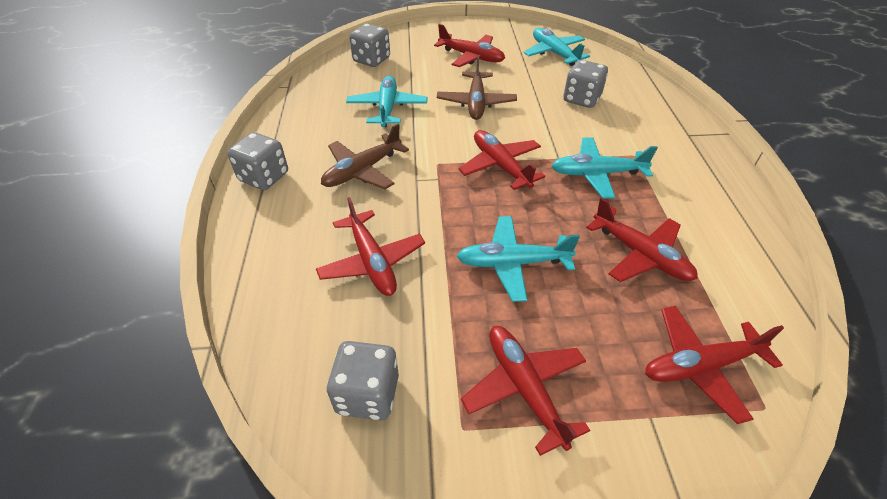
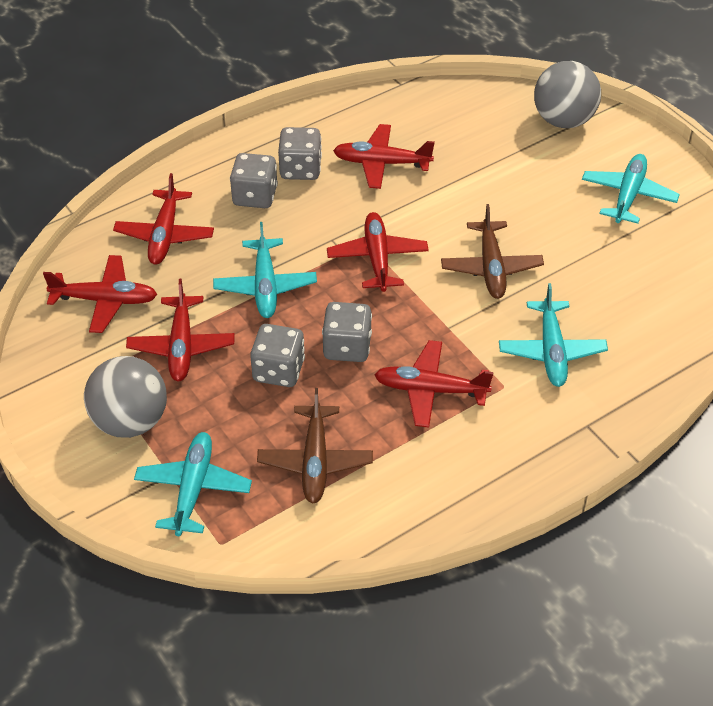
grey ball: 0 -> 2

